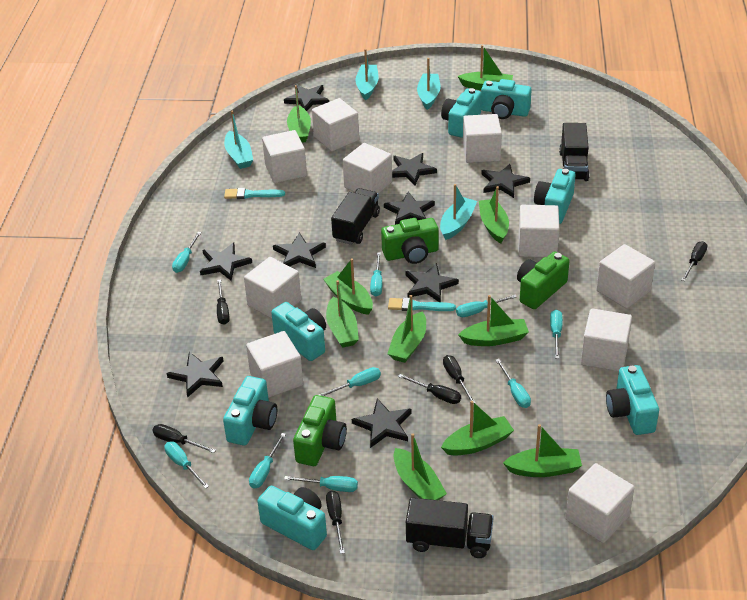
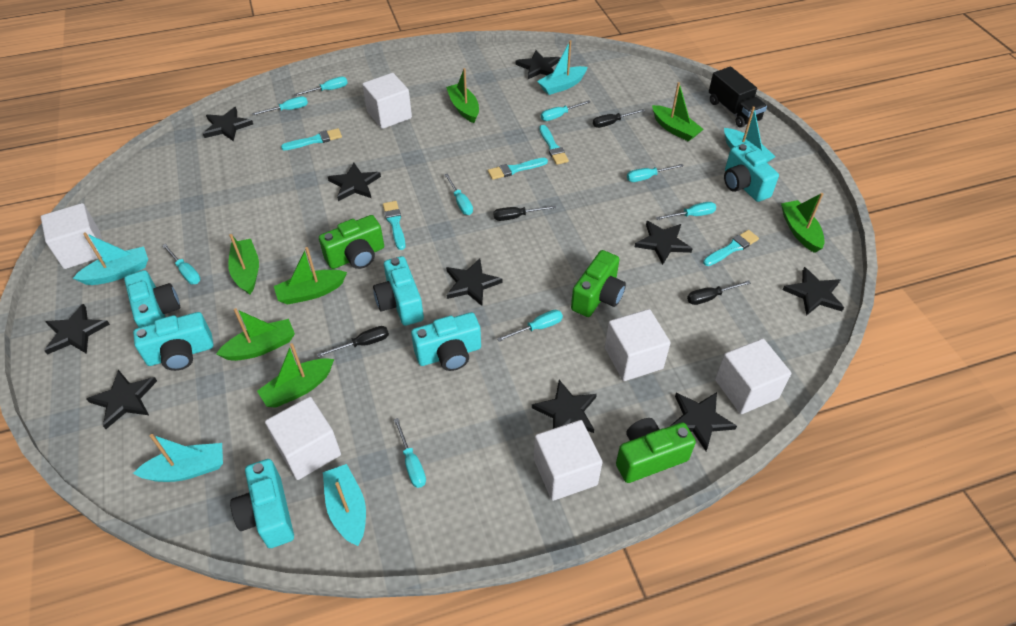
black screwdriver: 6 -> 4
black star: 9 -> 10
black truck: 3 -> 1
green boat: 10 -> 7
turquoise boat: 4 -> 5
turquoise brush: 2 -> 5
turquoise camera: 7 -> 6
white cube: 10 -> 6

